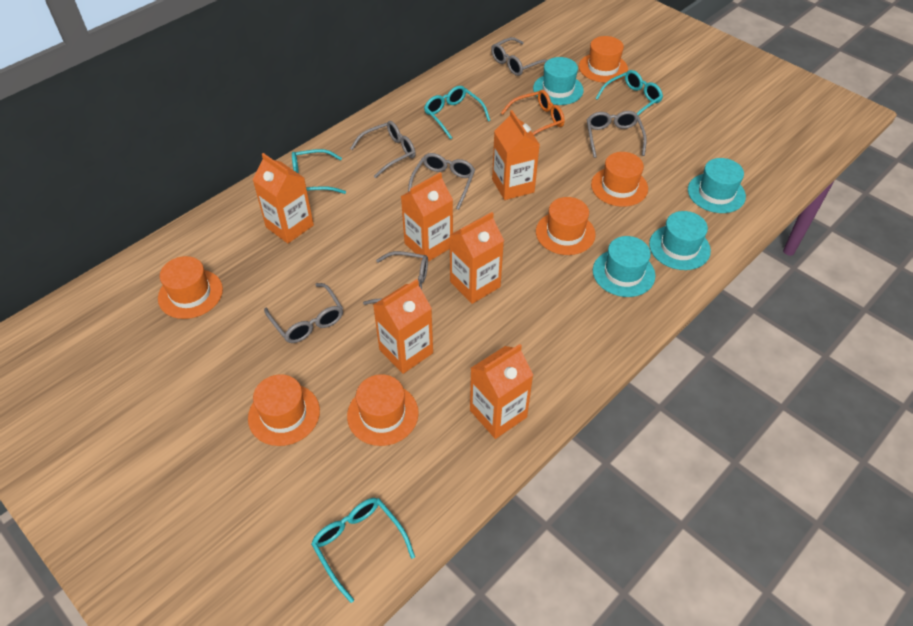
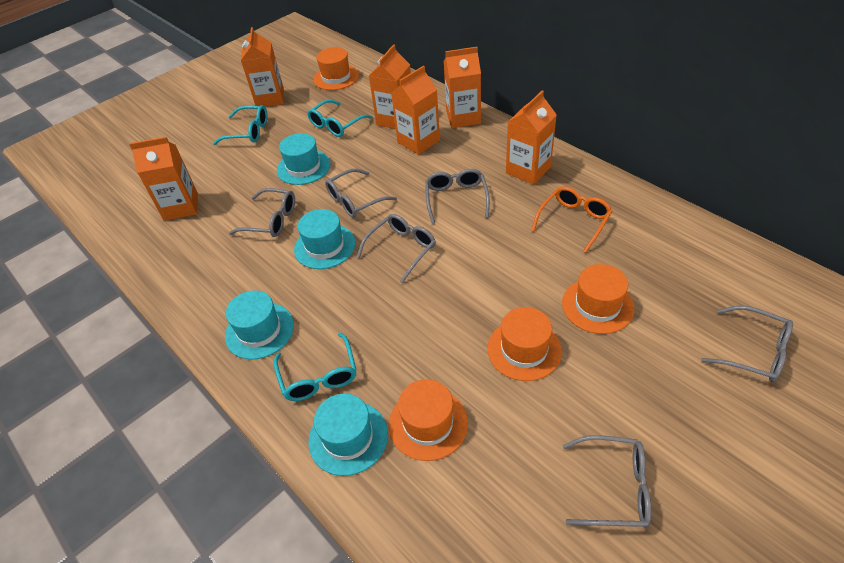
orange hat: 6 -> 4
turquoise glasses: 4 -> 3

